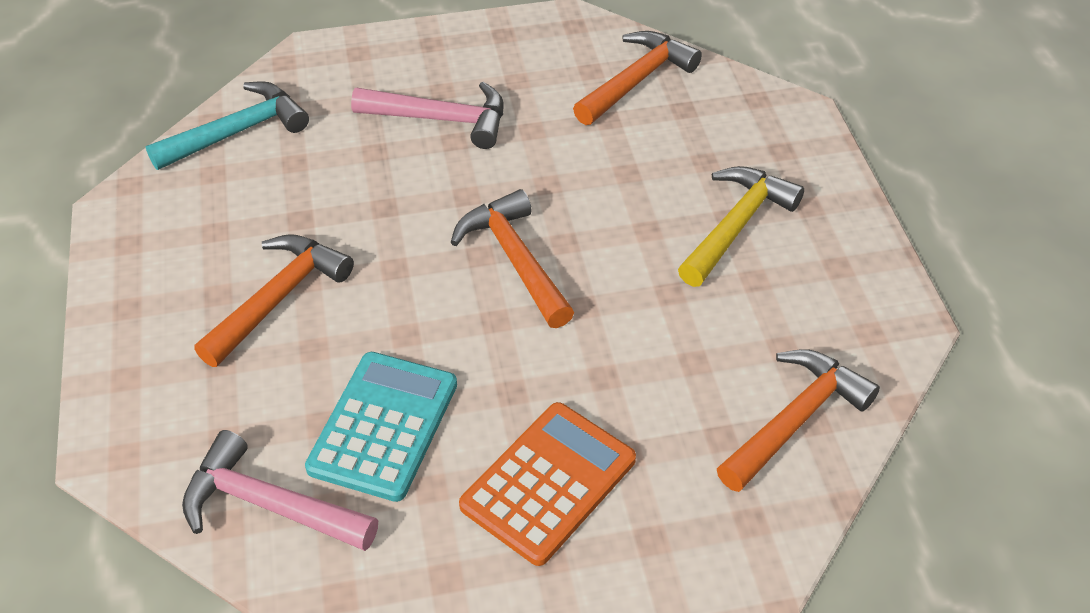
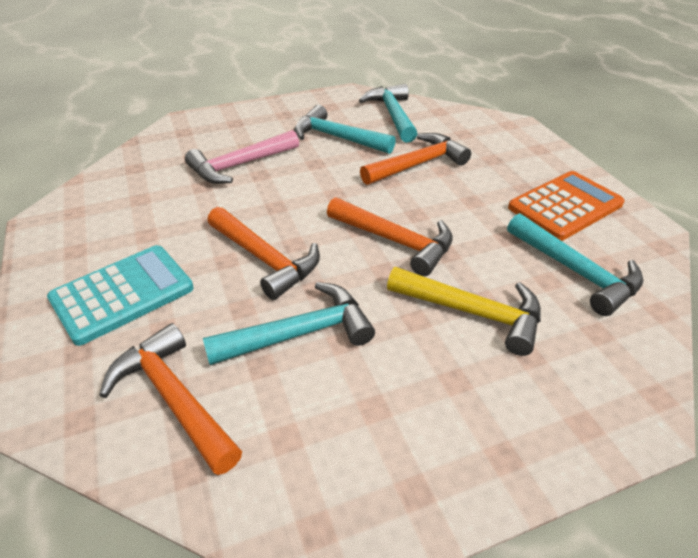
pink hammer: 2 -> 1
turquoise hammer: 1 -> 4

